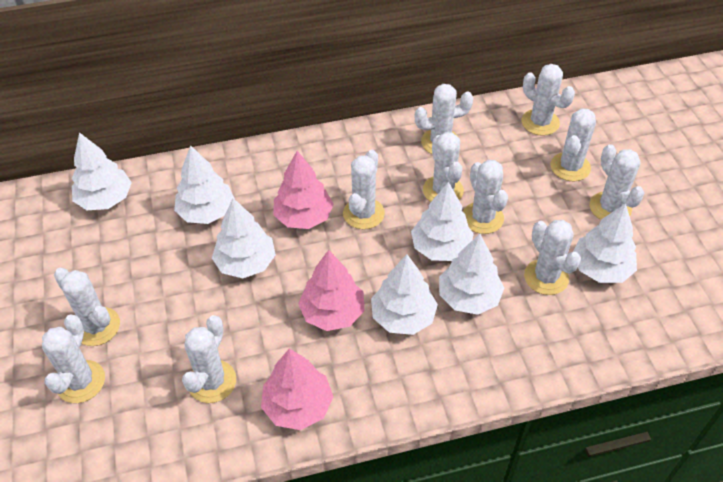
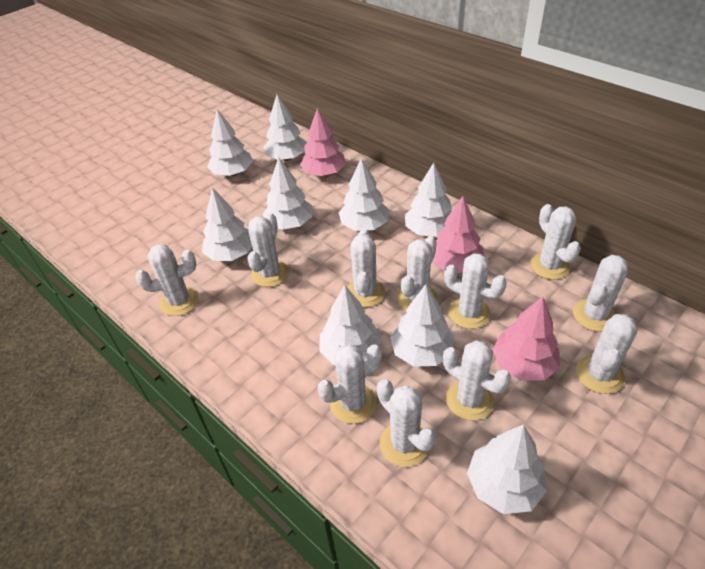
white tree: 7 -> 9

